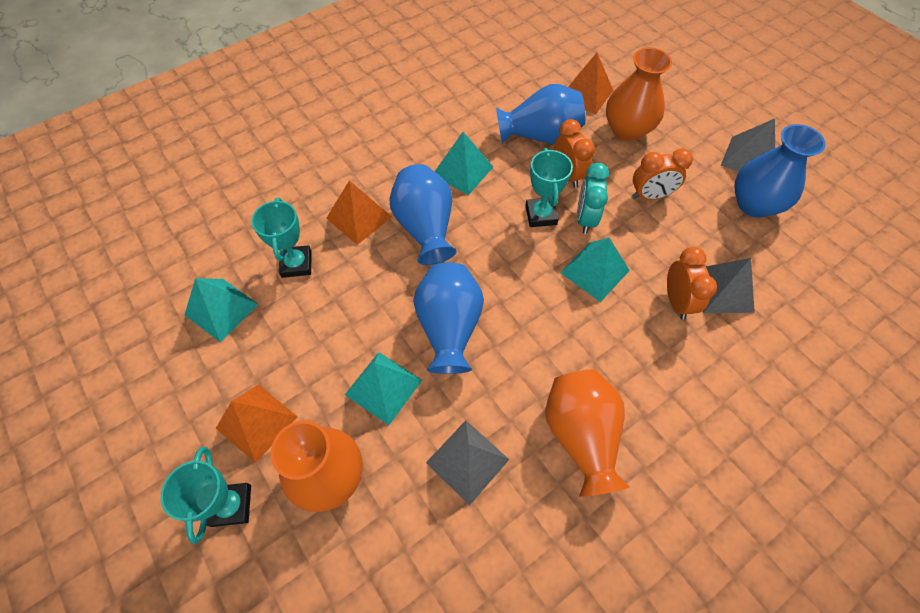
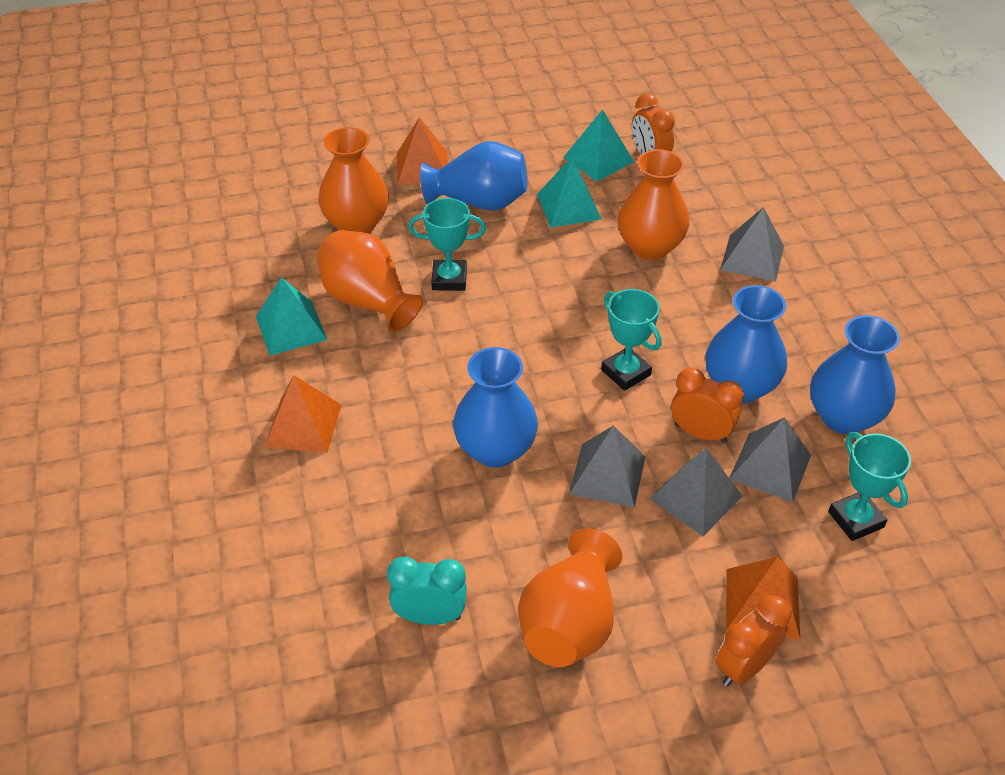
grey pyramid: 3 -> 4
orange vase: 3 -> 4
turquoise pyramid: 4 -> 3

